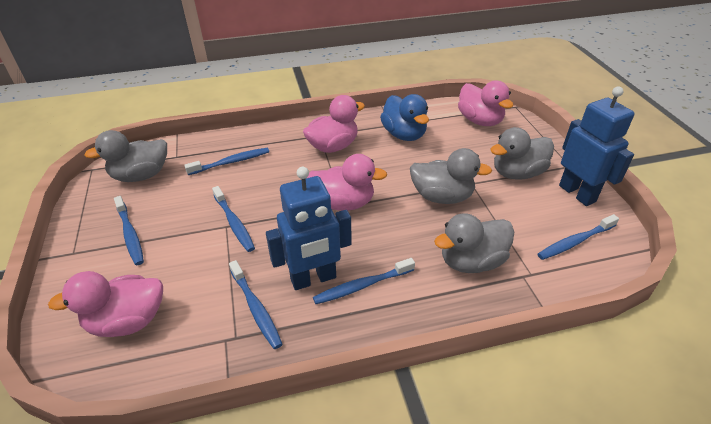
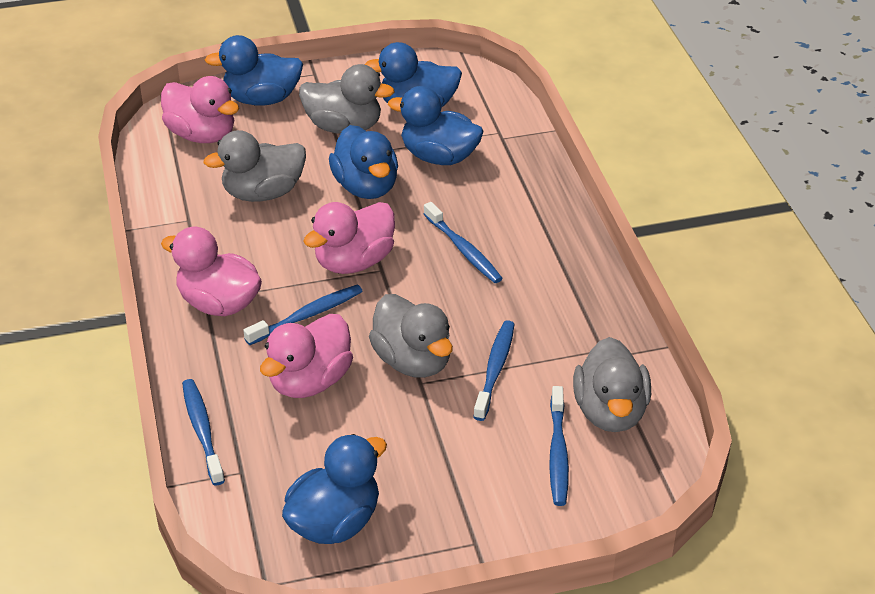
blue duck: 1 -> 5
blue robot: 2 -> 0
blue toothbrush: 6 -> 5

